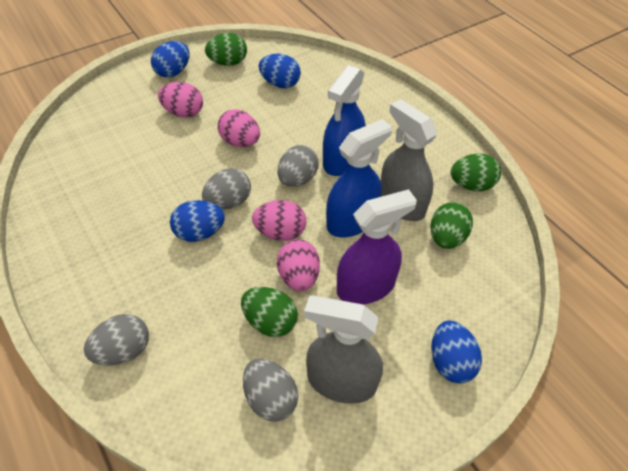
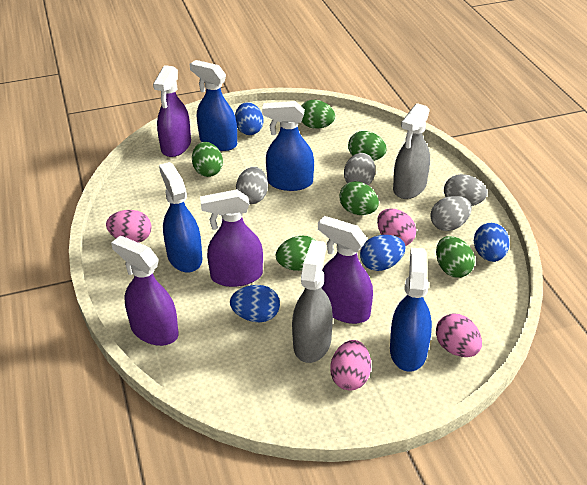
blue spray bottle: 2 -> 4
green egg: 4 -> 6
purple spray bottle: 1 -> 4

